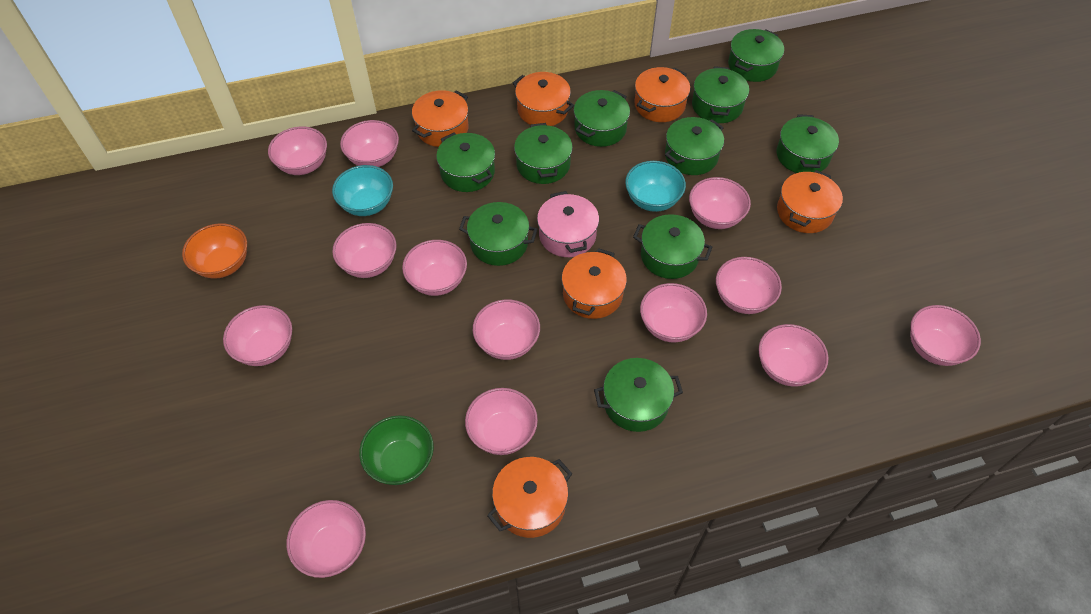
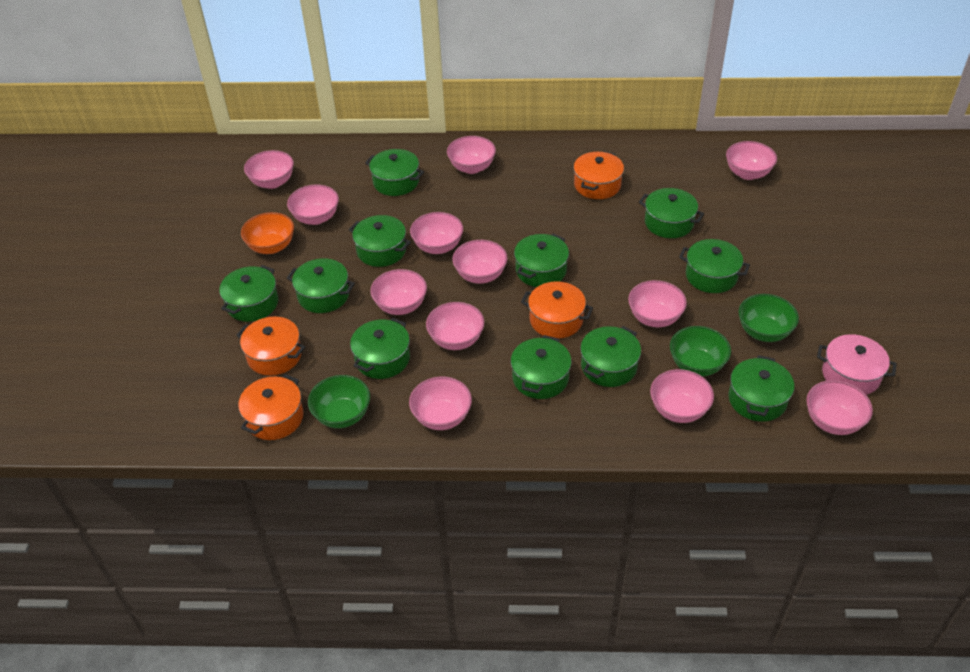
green bowl: 1 -> 3
green pot: 10 -> 11
orange pot: 6 -> 4
pink bowl: 13 -> 12
turquoise bowl: 2 -> 0

